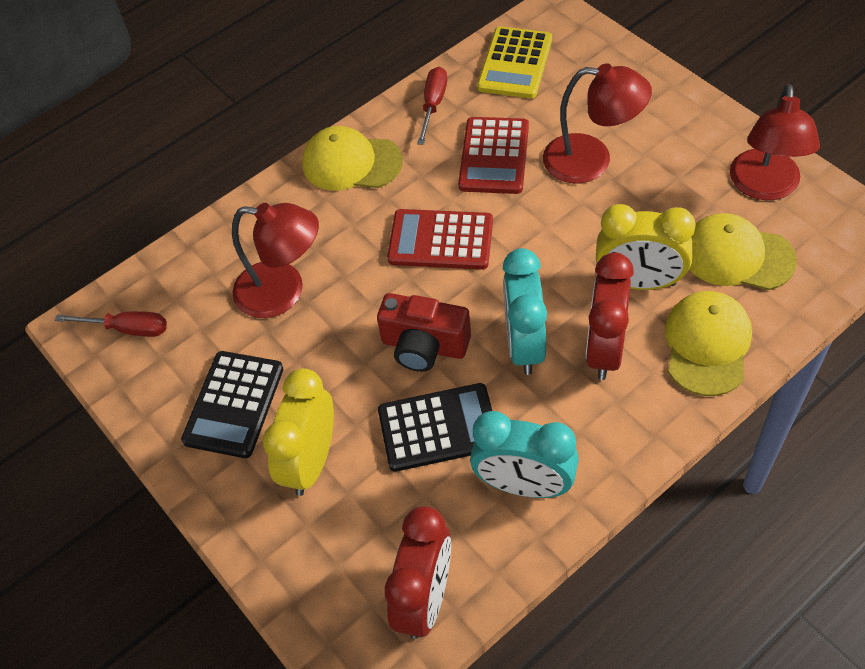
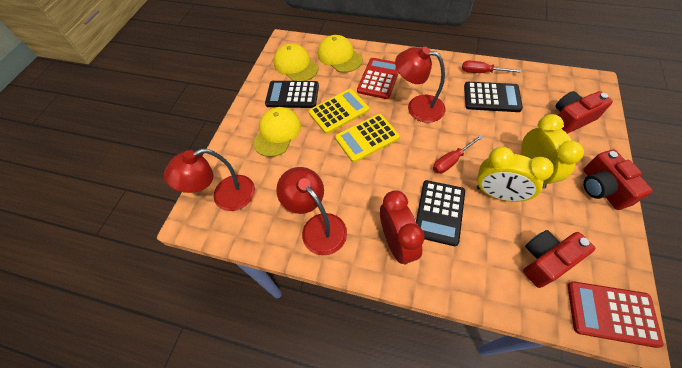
black calculator: 2 -> 3
red camera: 1 -> 3
red clock: 2 -> 1
turquoise clock: 2 -> 0
yellow calculator: 1 -> 2

